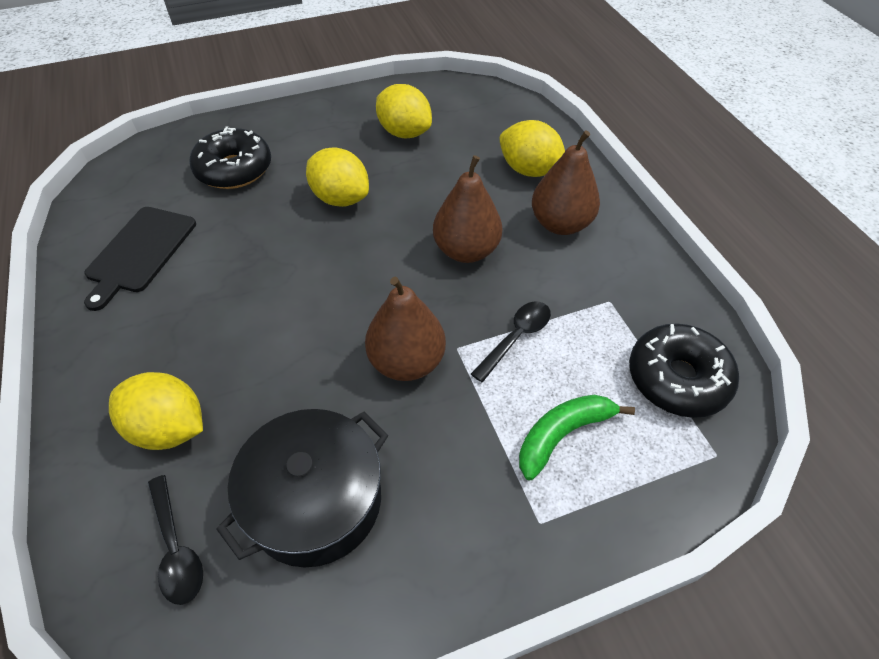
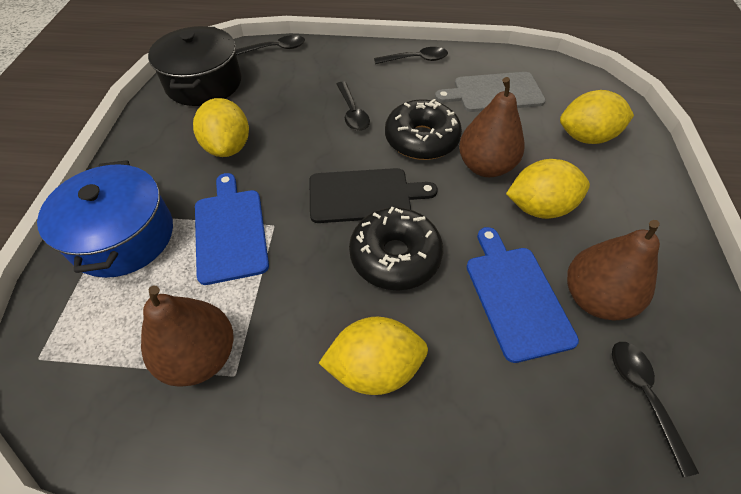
black spoon: 2 -> 4
blue cutting board: 0 -> 2
blue pot: 0 -> 1
green banana: 1 -> 0
grey cutting board: 0 -> 1

